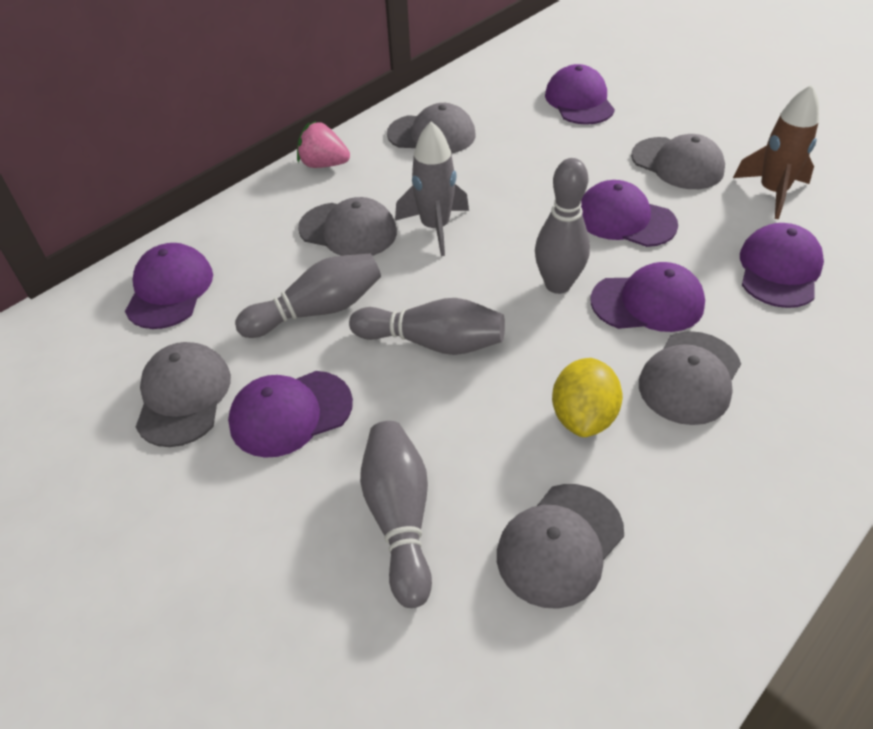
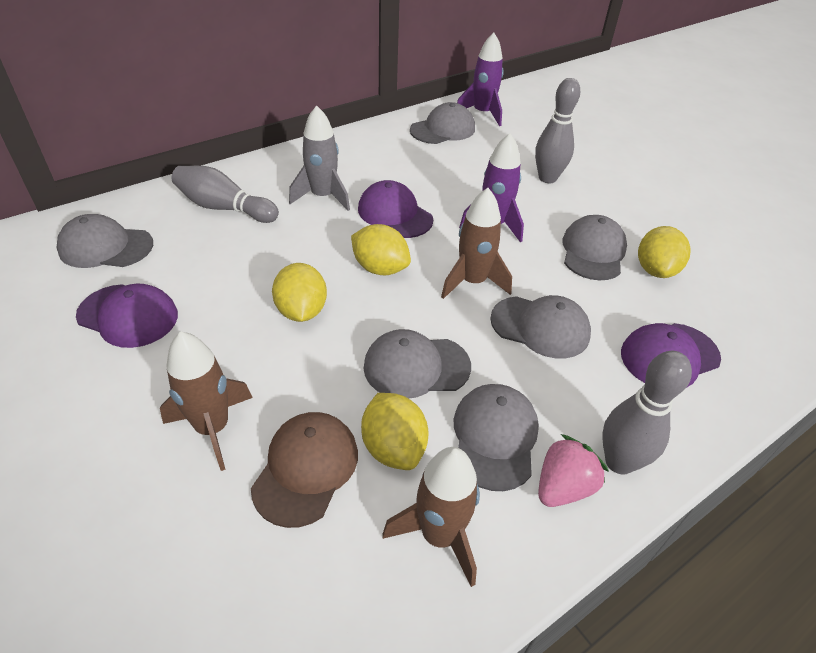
brown cap: 0 -> 1
brown rocket: 1 -> 3
grey bowling pin: 4 -> 3
purple cap: 6 -> 3
purple rocket: 0 -> 2
yellow lemon: 1 -> 4

